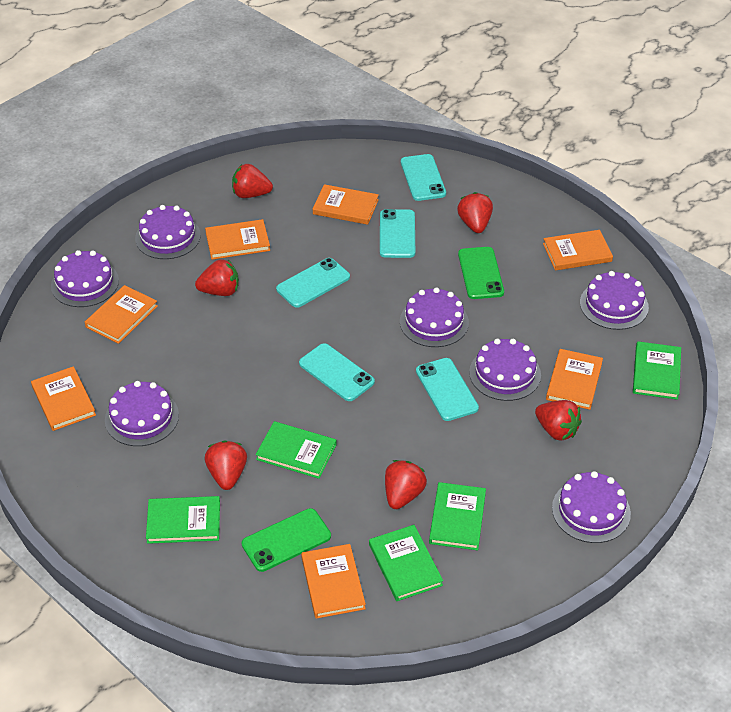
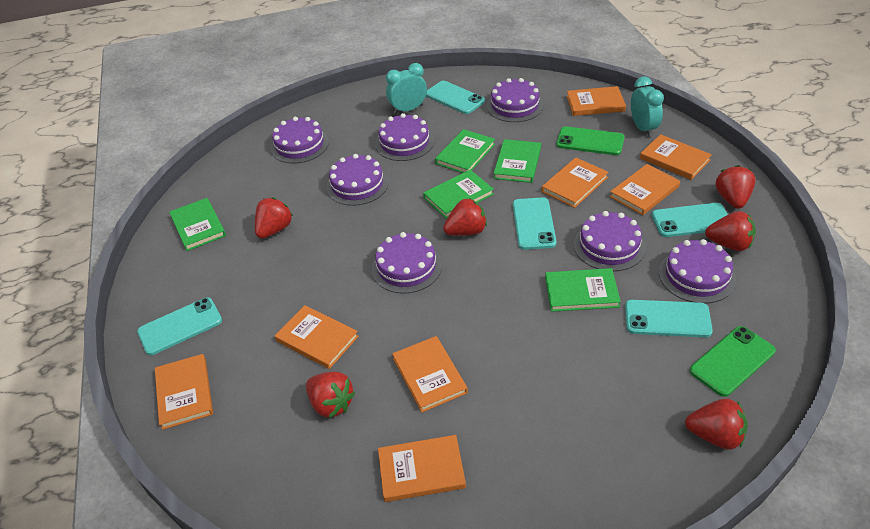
orange book: 7 -> 8
turquoise clock: 0 -> 2

